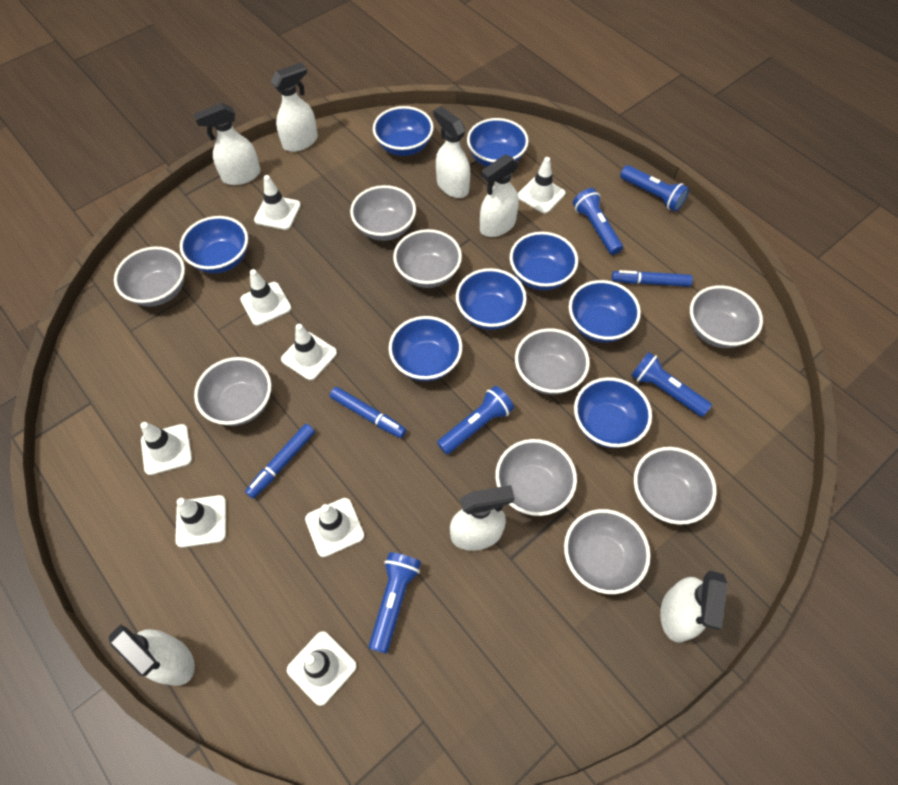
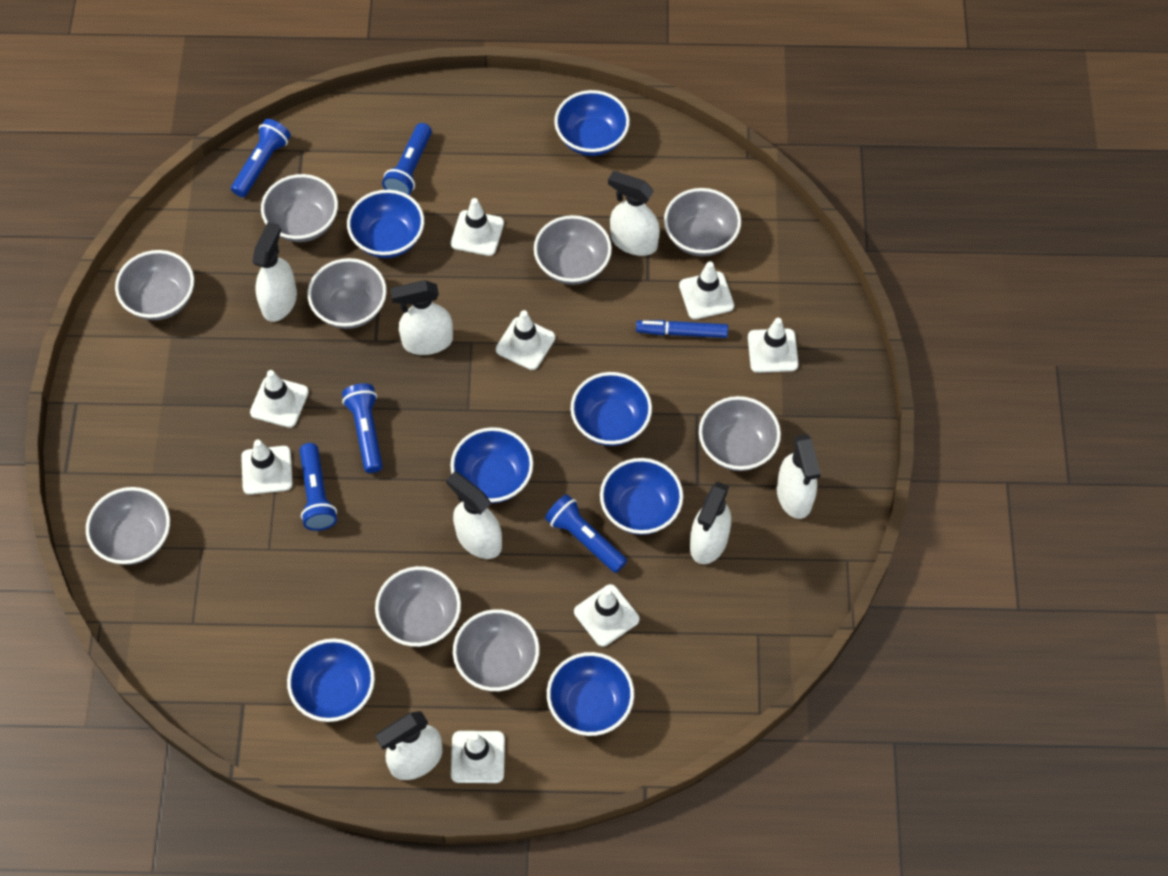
blue bowl: 8 -> 7
blue marker: 3 -> 1

